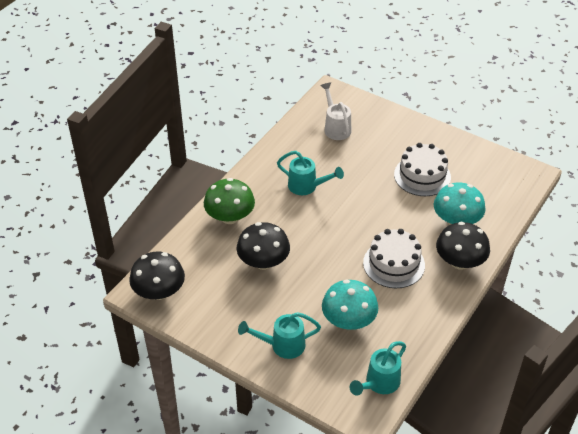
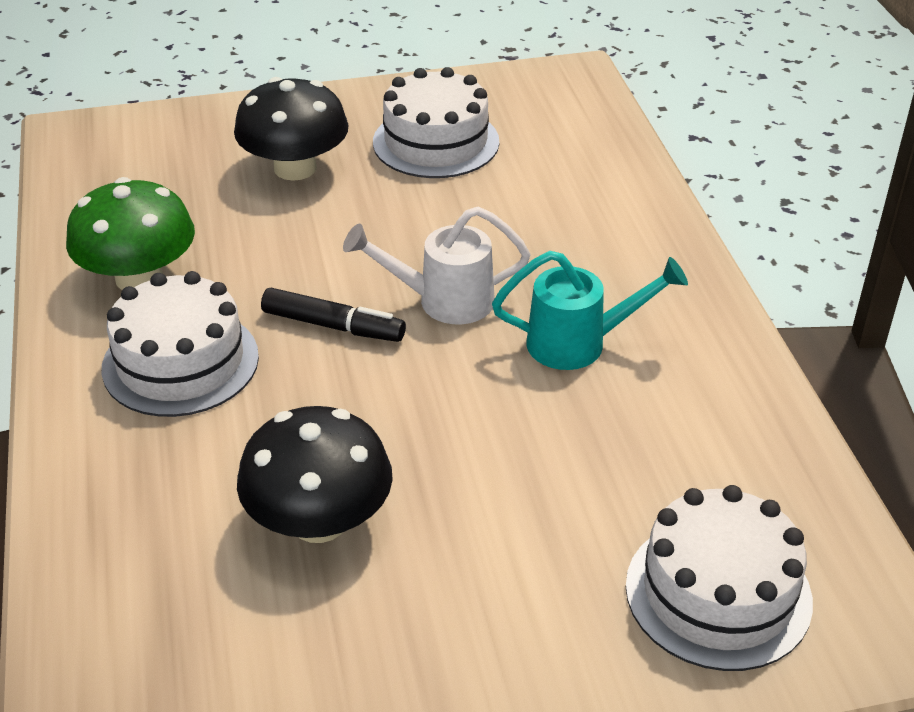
black marker: 0 -> 1
black mushroom: 3 -> 2
turquoise mushroom: 2 -> 0
turquoise watering can: 3 -> 1
white cake: 2 -> 3

